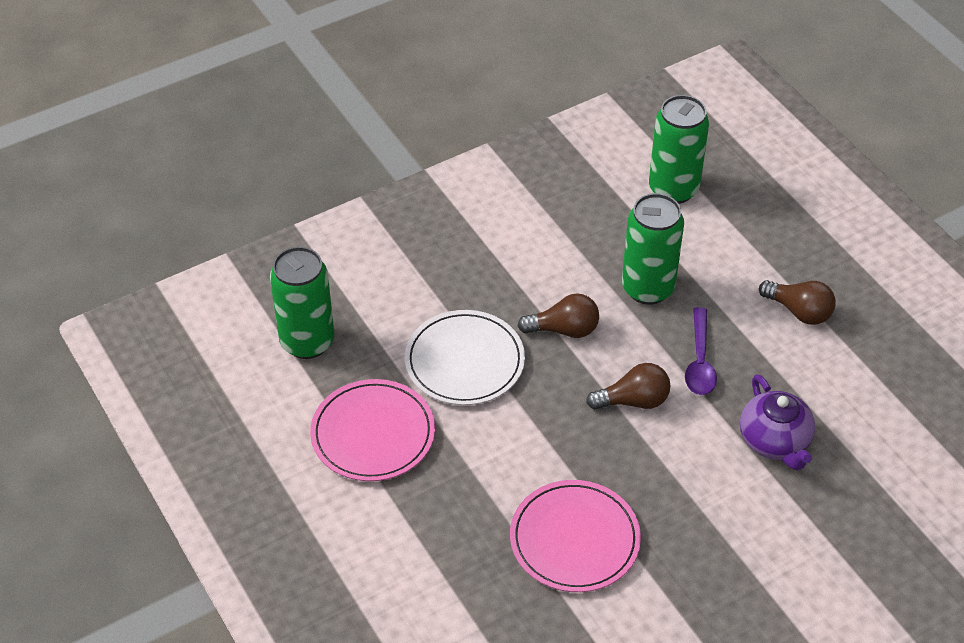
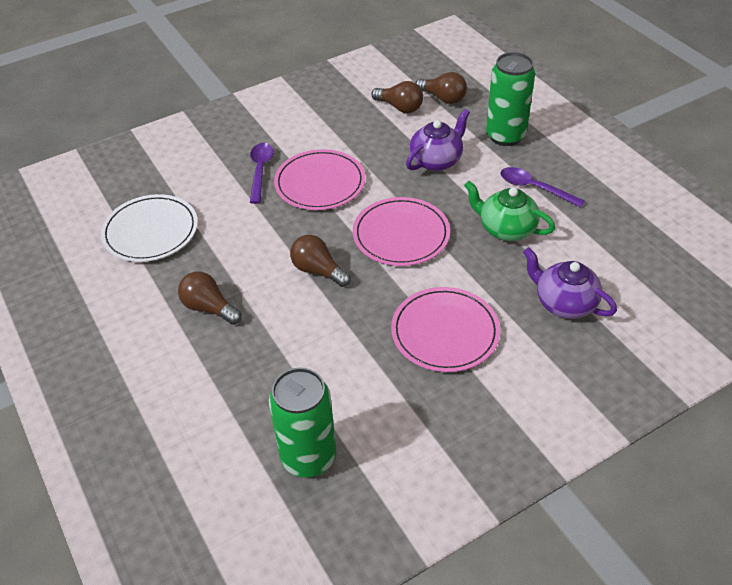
brown light bulb: 3 -> 4
green can: 3 -> 2
green teapot: 0 -> 1
pink plate: 2 -> 3
purple spoon: 1 -> 2
purple teapot: 1 -> 2

